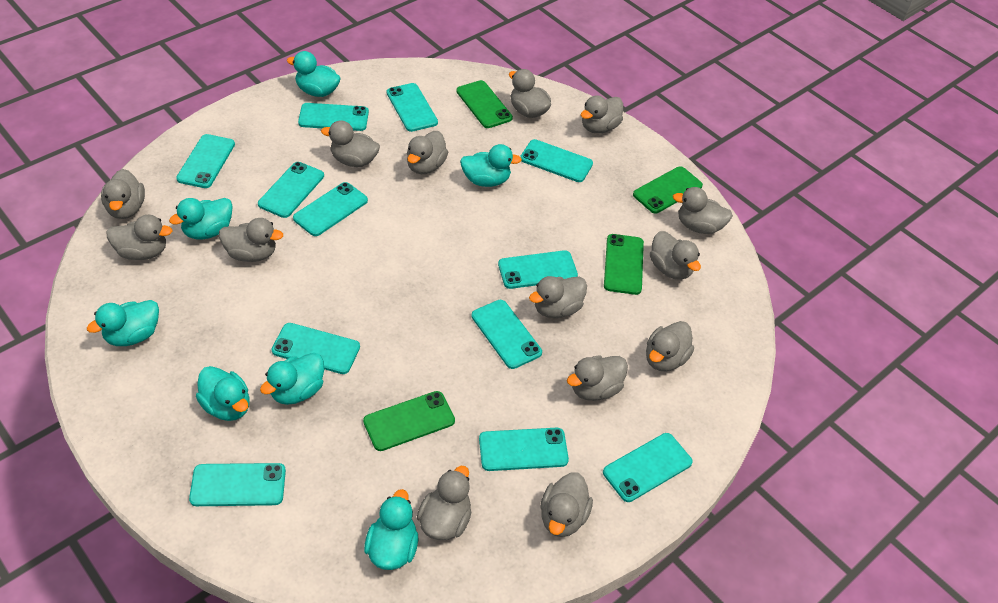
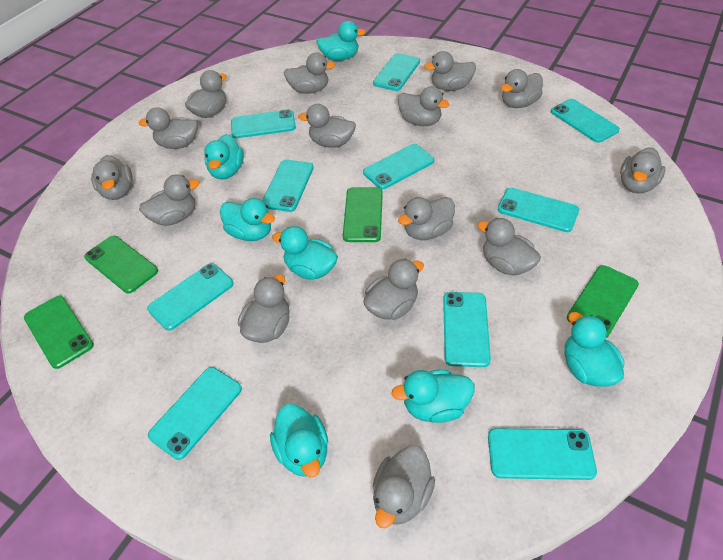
grey duck: 14 -> 15
turquoise phone: 12 -> 10

